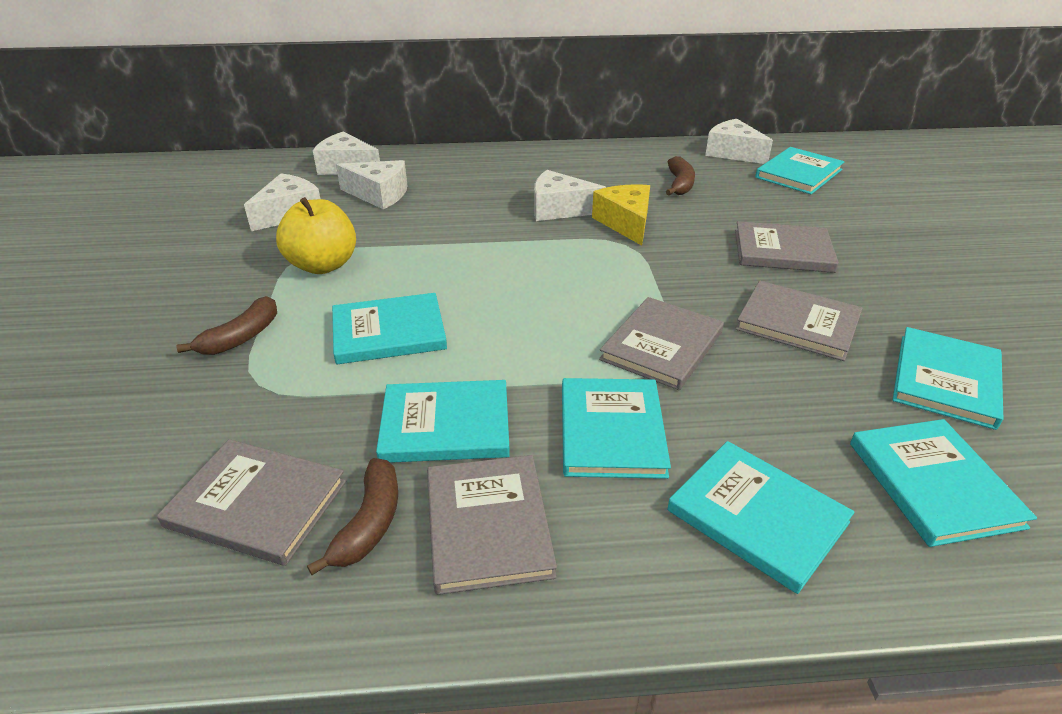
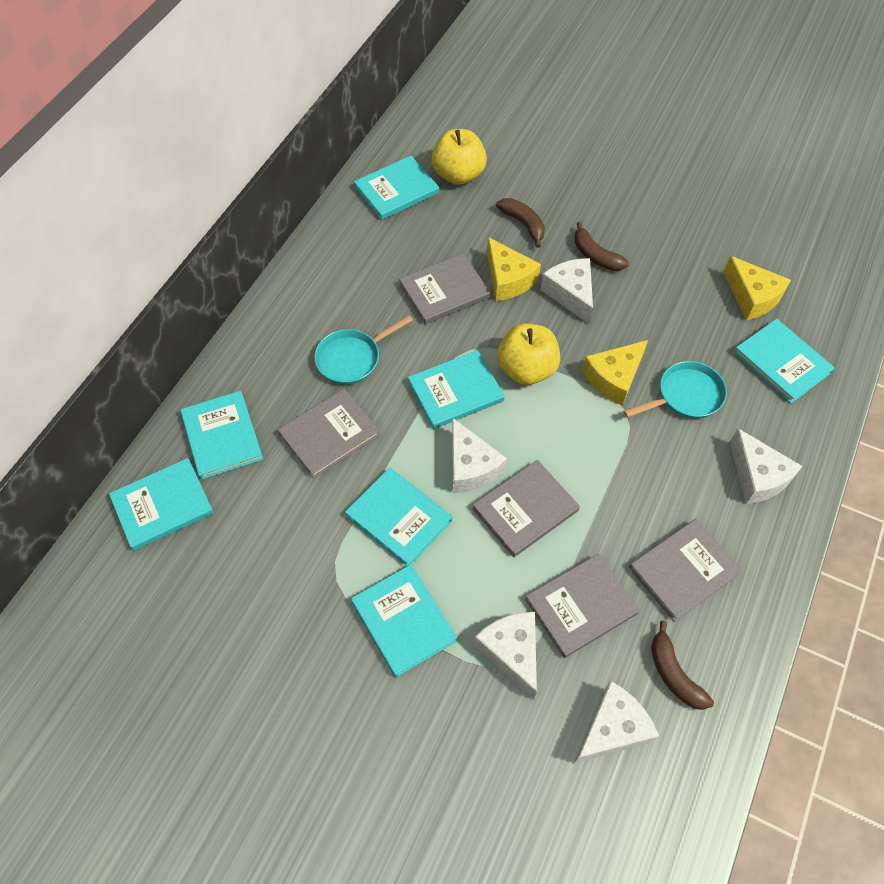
turquoise pan: 0 -> 2
yellow apple: 1 -> 2
yellow cheese: 1 -> 3

